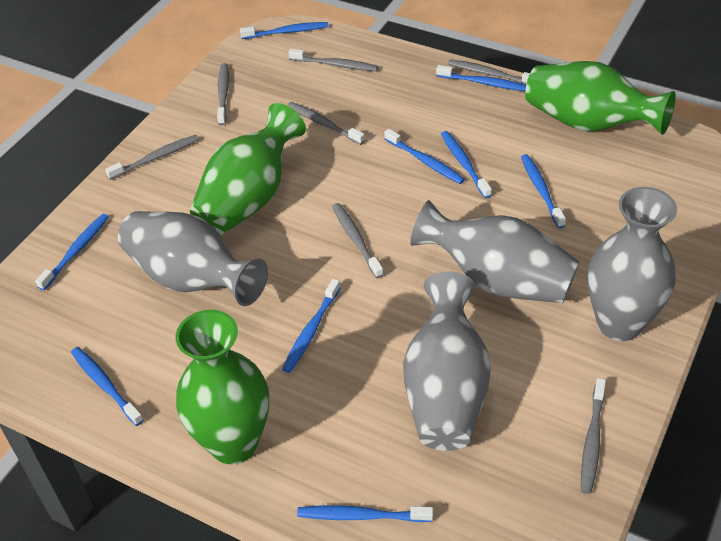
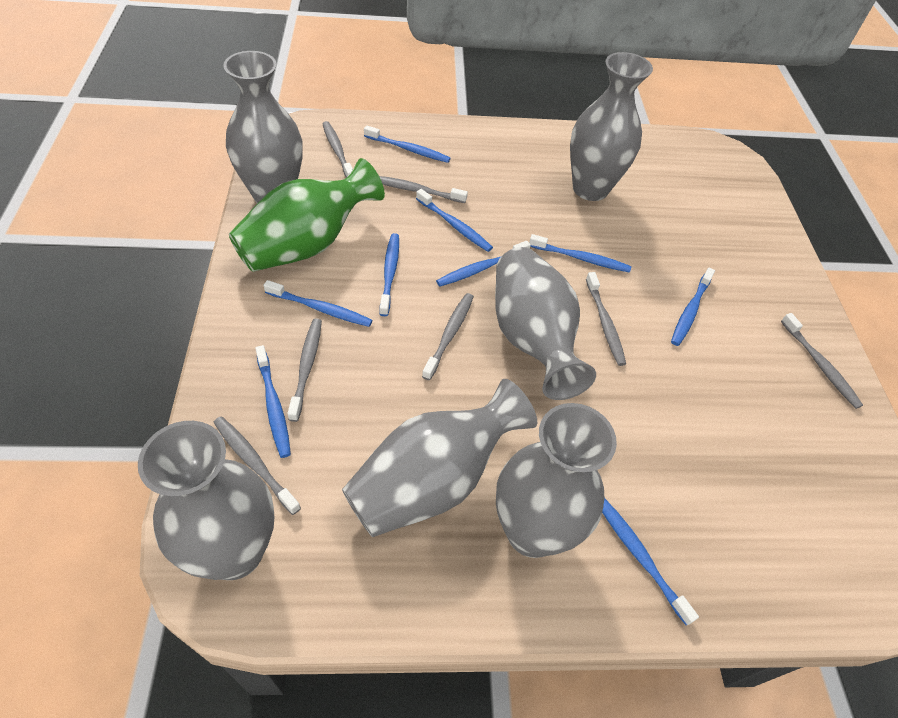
green vase: 3 -> 1
grey vase: 4 -> 6

